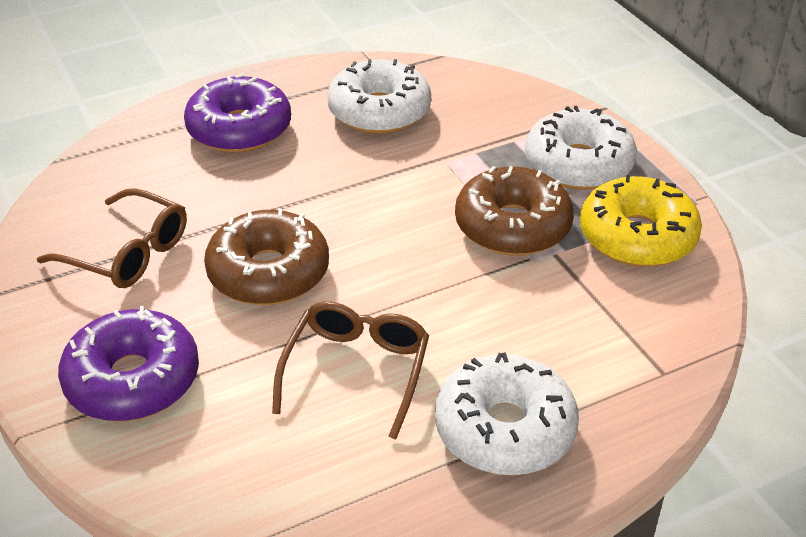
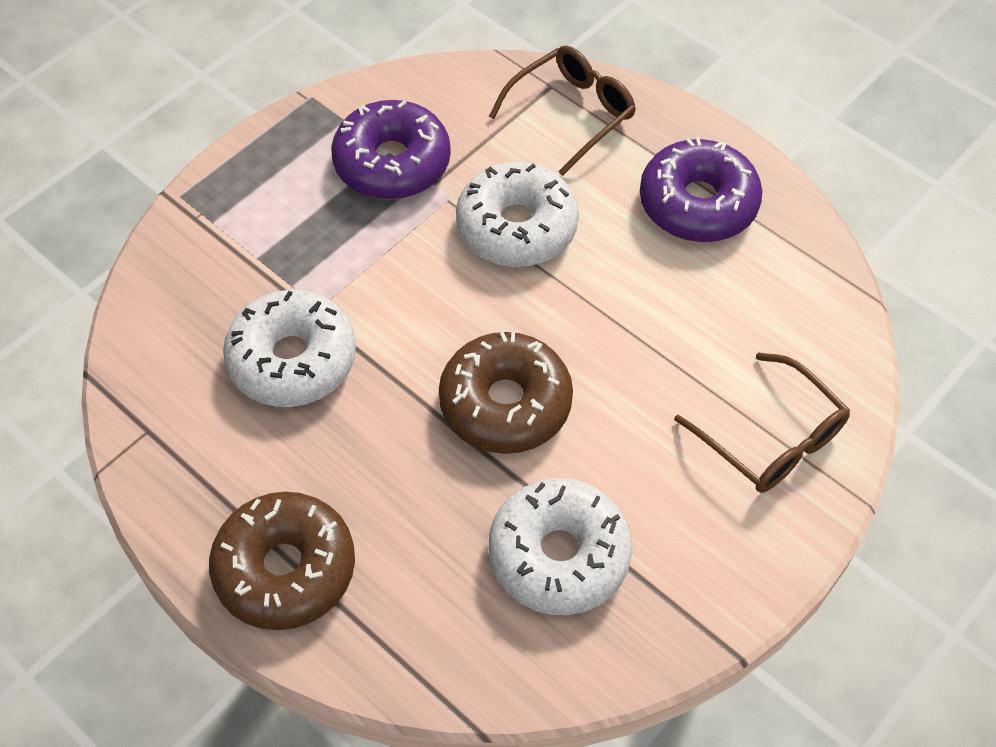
yellow donut: 1 -> 0

